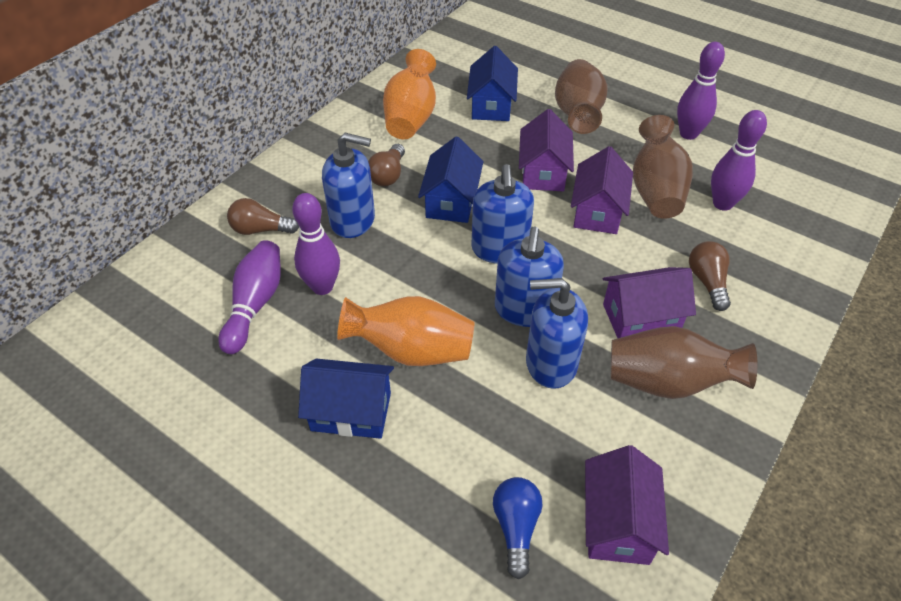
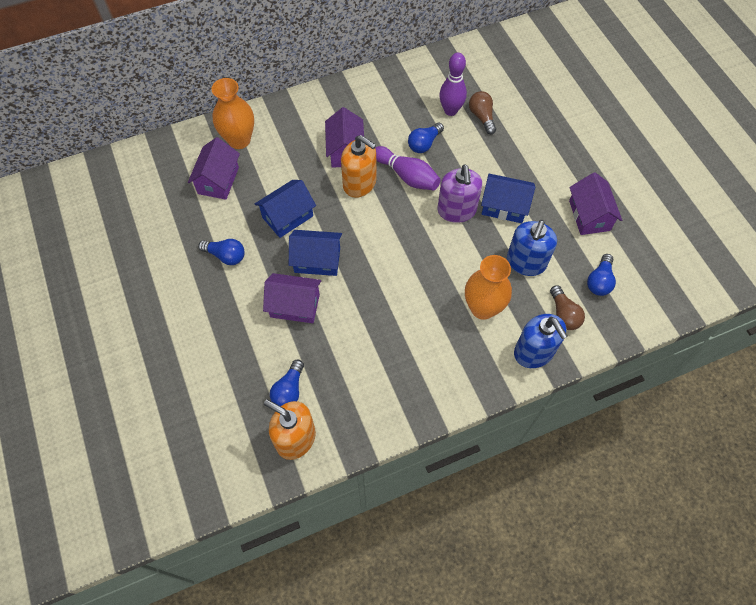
blue light bulb: 1 -> 4
blue soap dispenser: 4 -> 2
brown light bulb: 3 -> 2
brown vase: 3 -> 0
orange soap dispenser: 0 -> 2
purple bowling pin: 4 -> 2
purple soap dispenser: 0 -> 1

